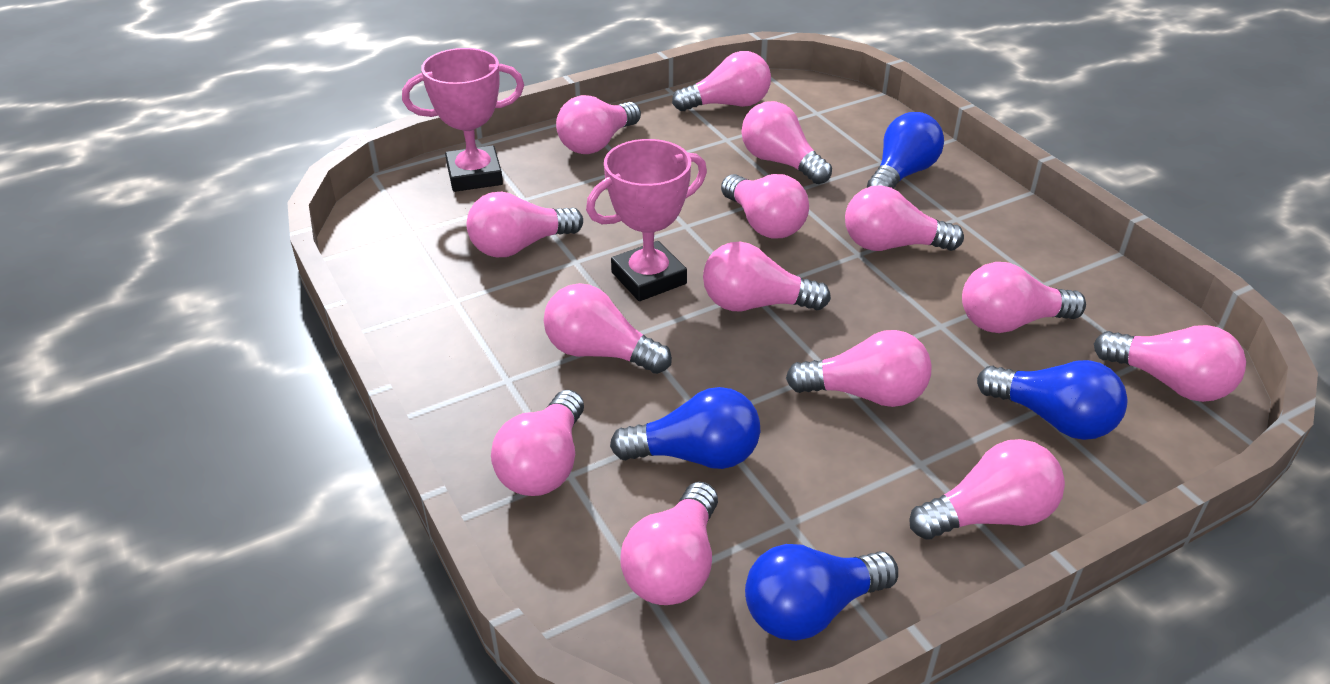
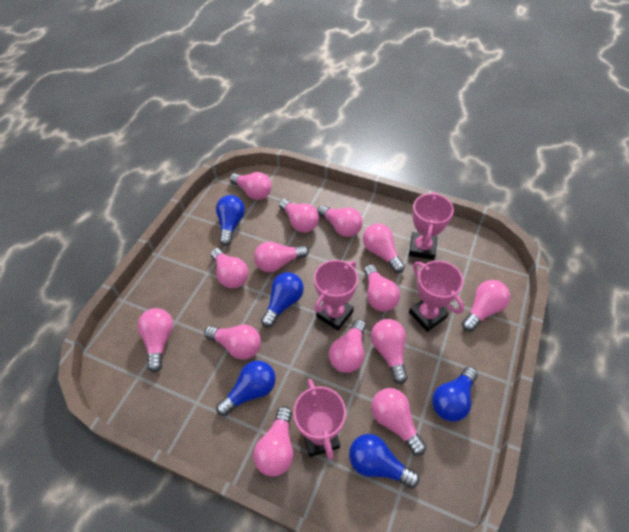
blue light bulb: 4 -> 5
pink trophy: 2 -> 4

